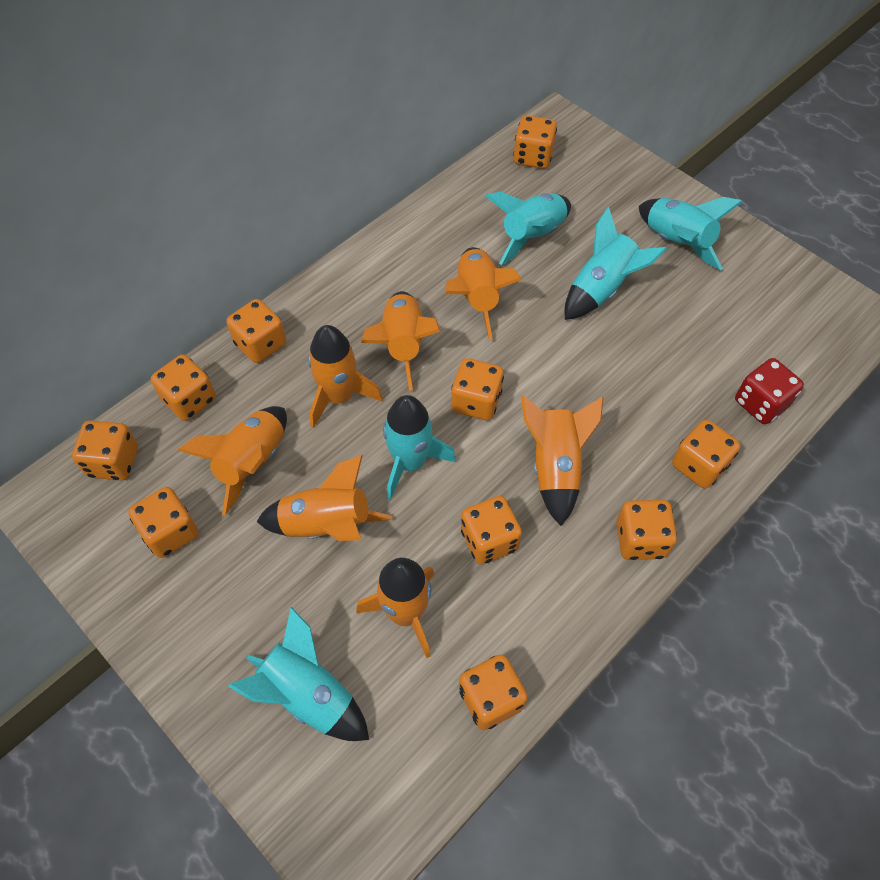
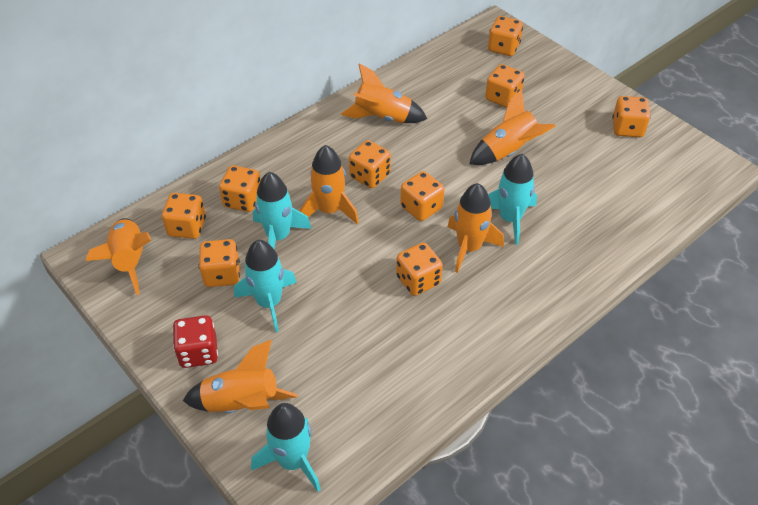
orange dice: 10 -> 9
orange rocket: 7 -> 6
turquoise rocket: 5 -> 4

